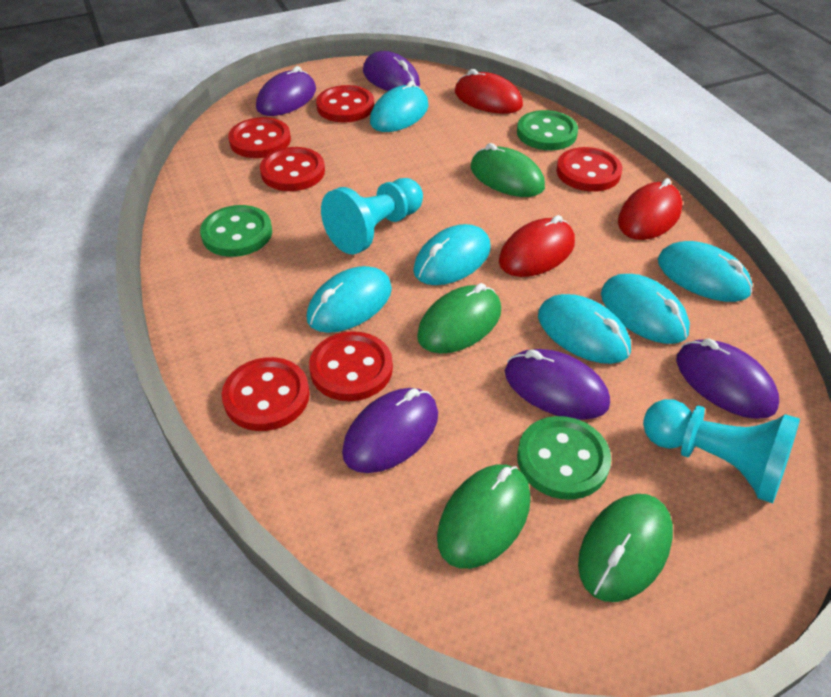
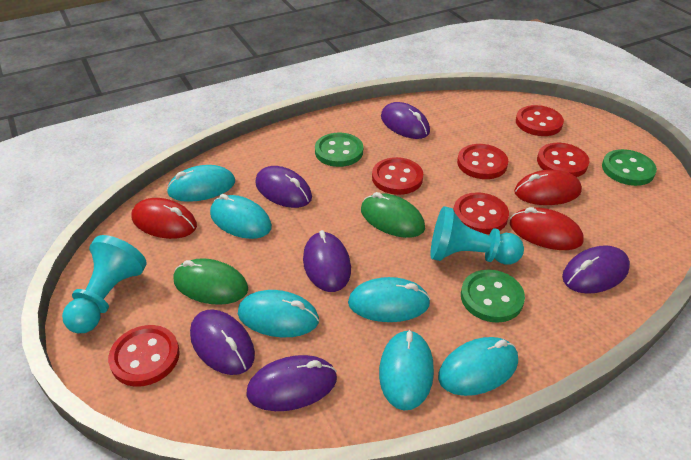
green mouse: 4 -> 2
purple mouse: 5 -> 6

